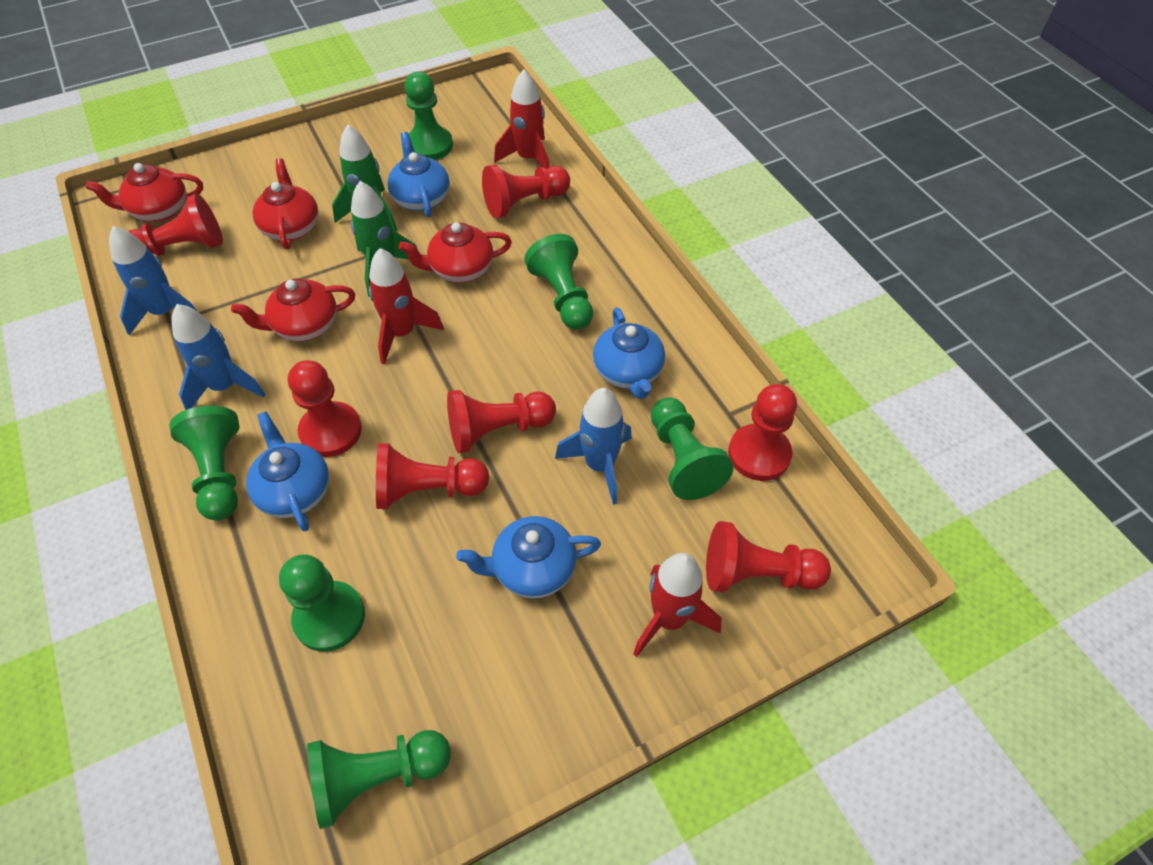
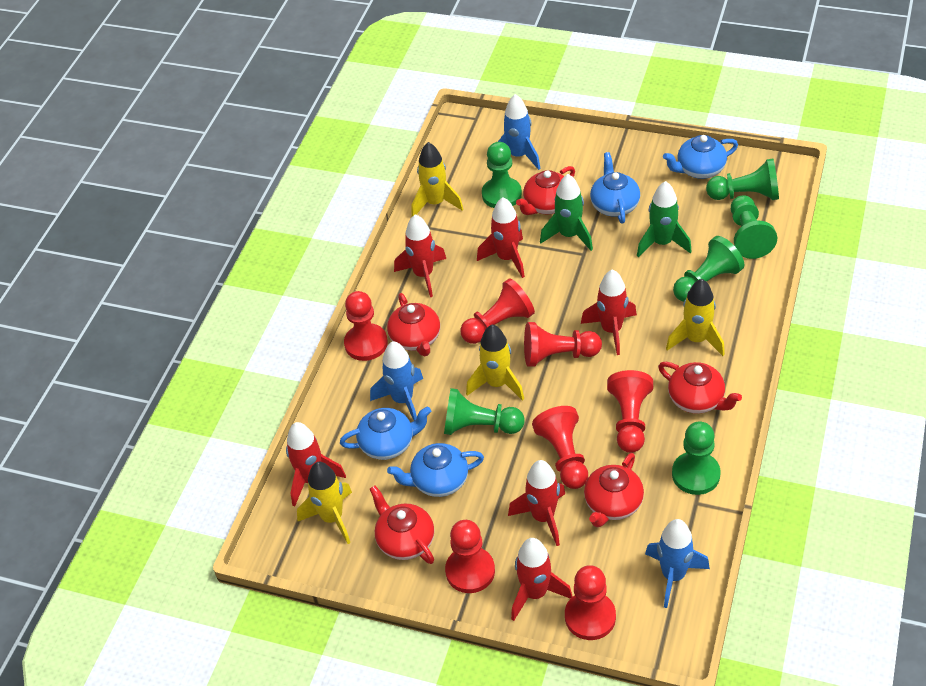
red rocket: 3 -> 6
red teapot: 4 -> 5
yellow rocket: 0 -> 4

